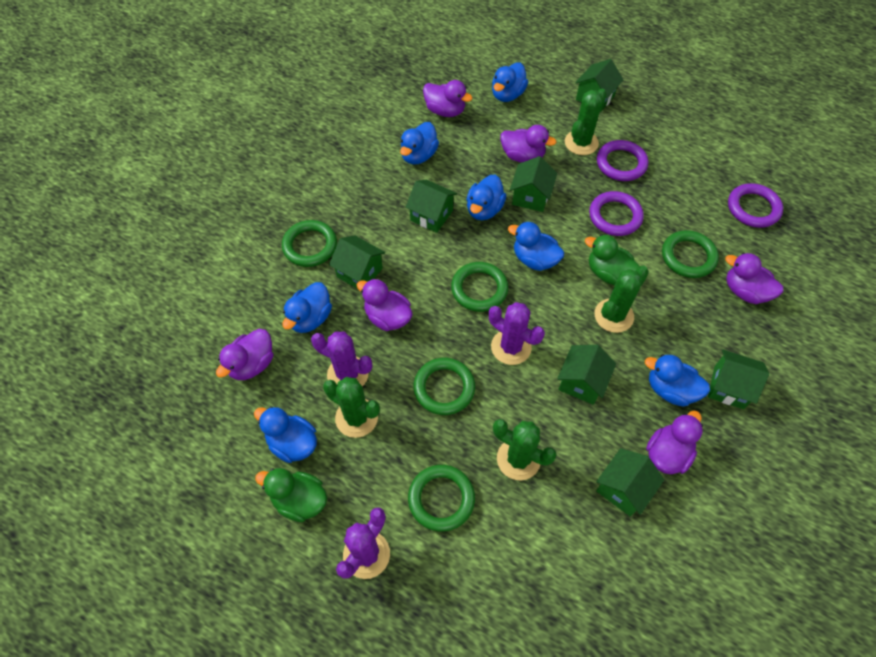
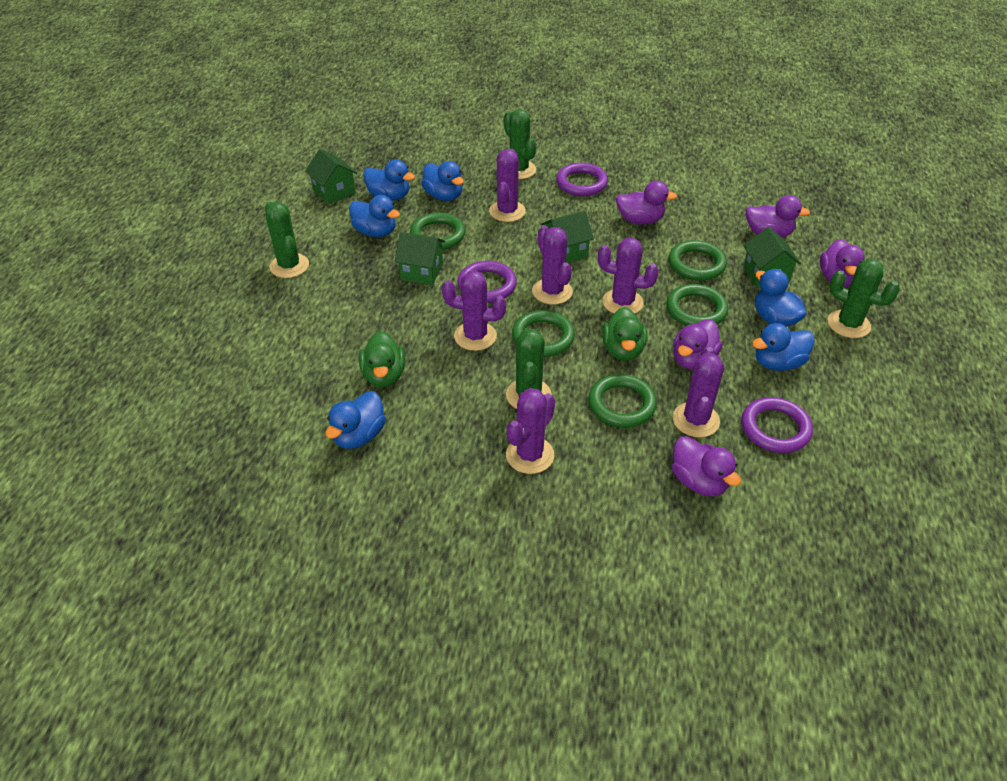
blue duck: 7 -> 6
green house: 7 -> 4
purple cactus: 3 -> 6
purple duck: 6 -> 5

